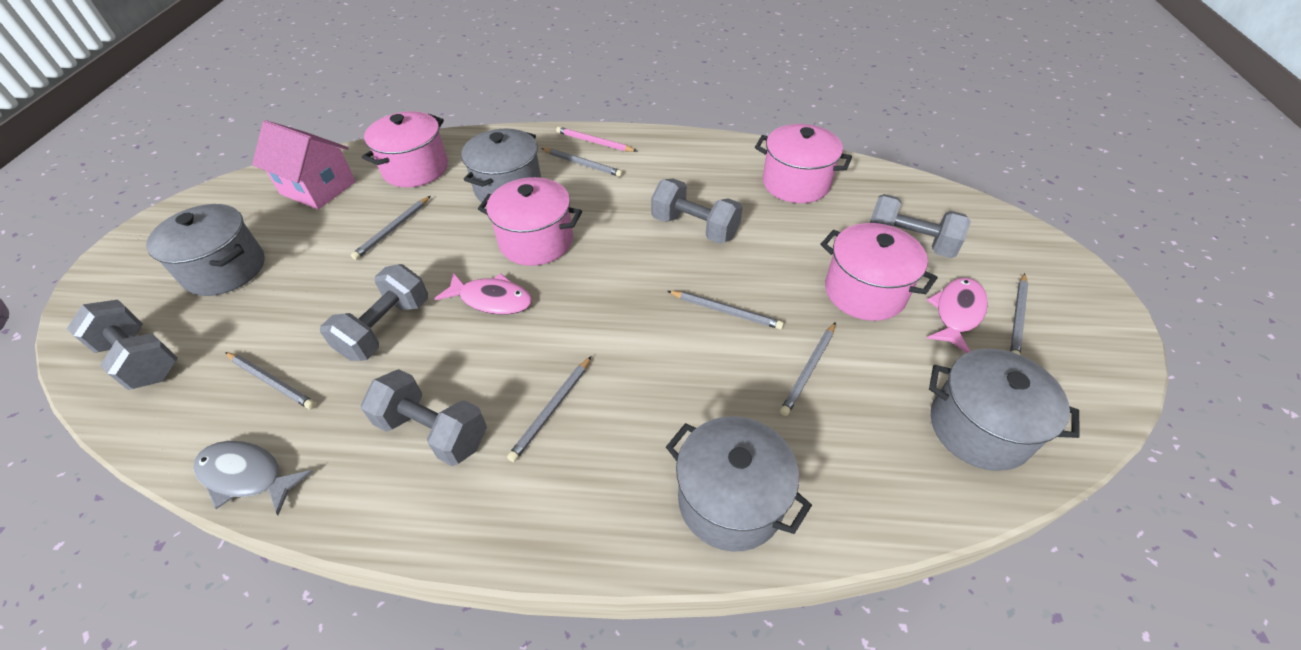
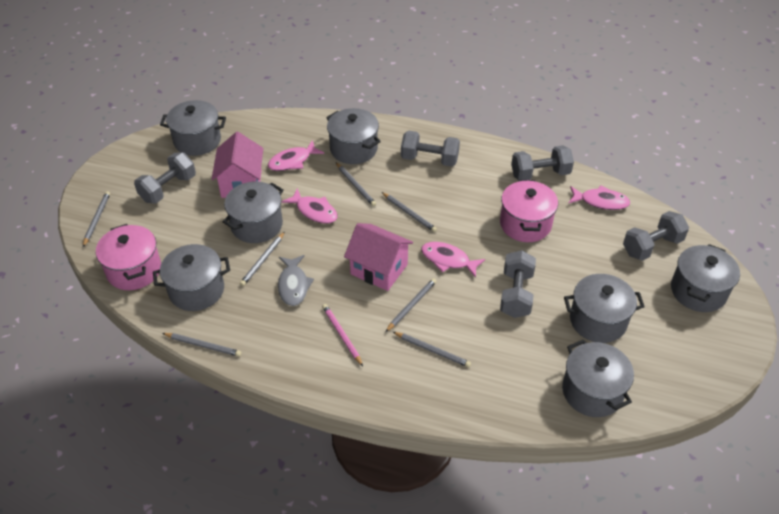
grey pot: 4 -> 7
pink fish: 2 -> 4
pink house: 1 -> 2
pink pot: 4 -> 2

